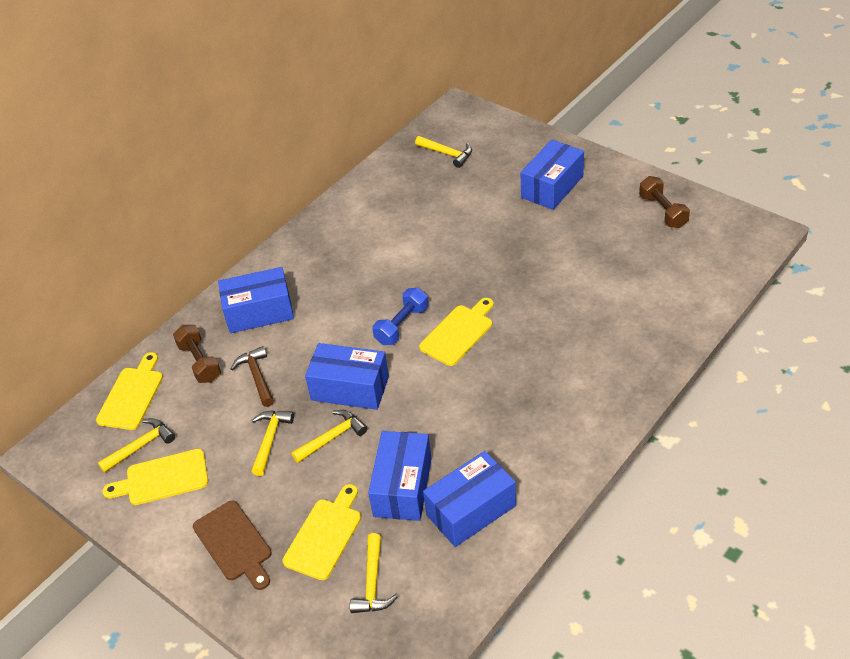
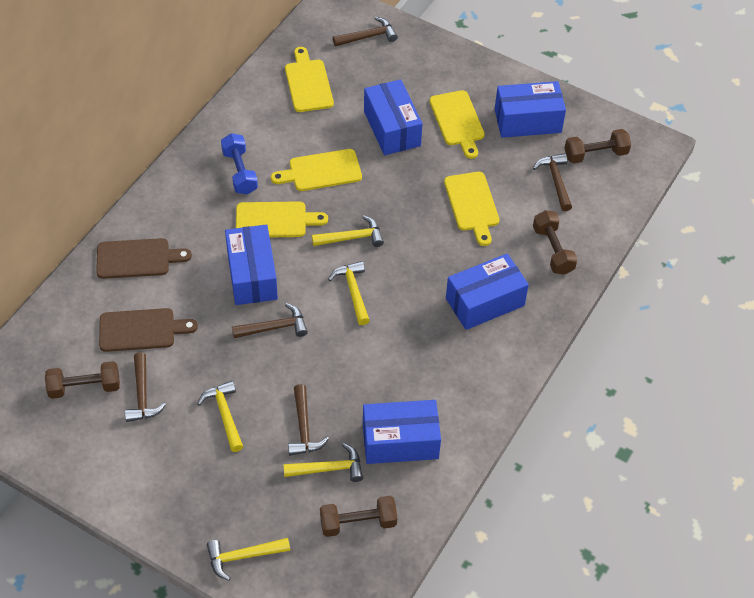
brown cutting board: 1 -> 2
brown dumbbell: 2 -> 4
brown hammer: 1 -> 5
yellow cutting board: 4 -> 5

